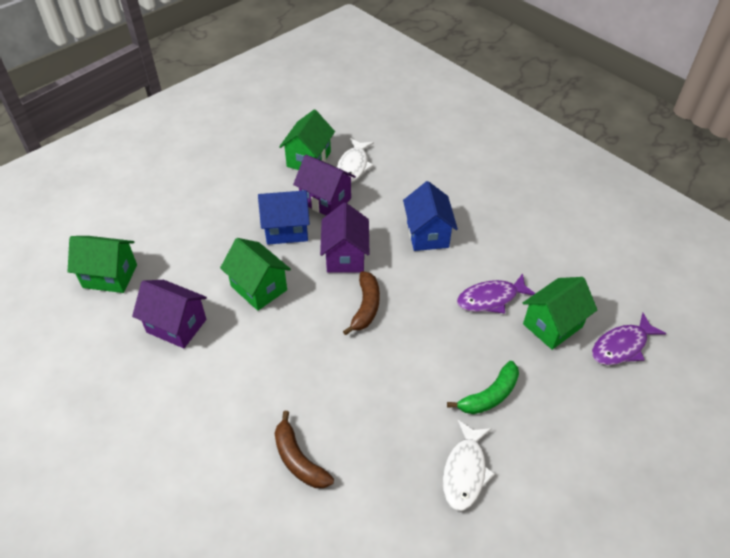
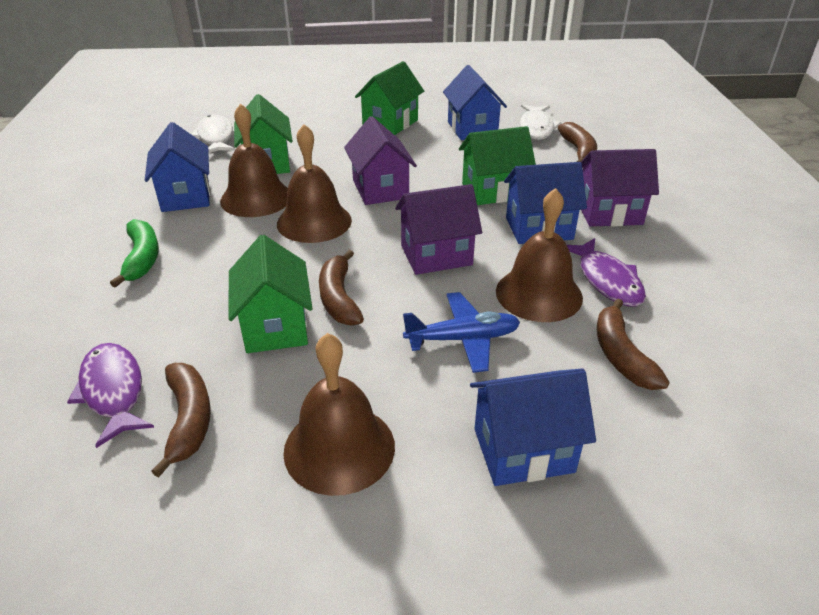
blue house: 2 -> 4
blue plane: 0 -> 1
brown banana: 2 -> 4
brown bell: 0 -> 4

